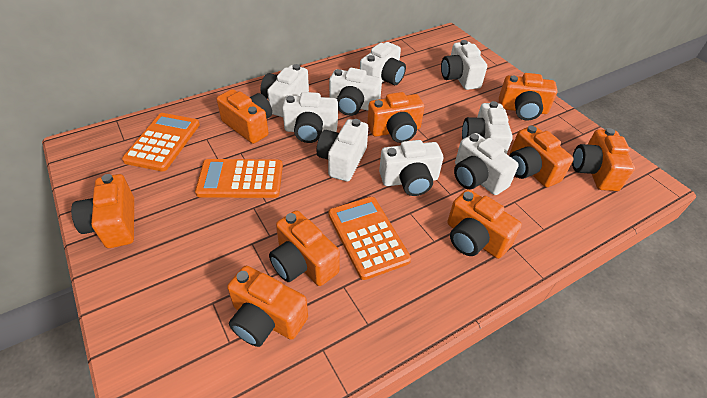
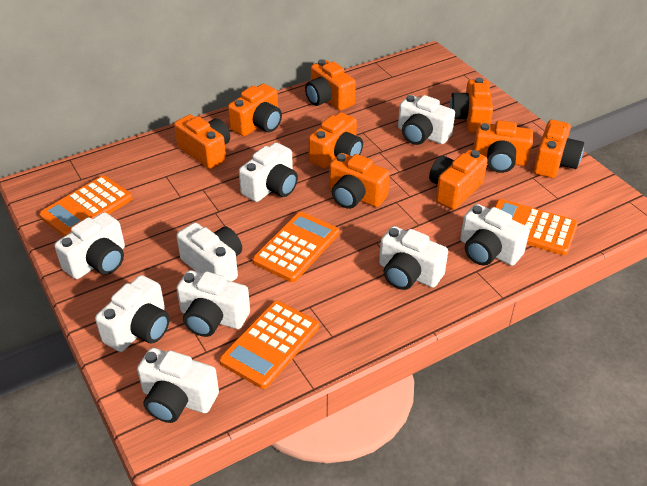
orange calculator: 3 -> 4

